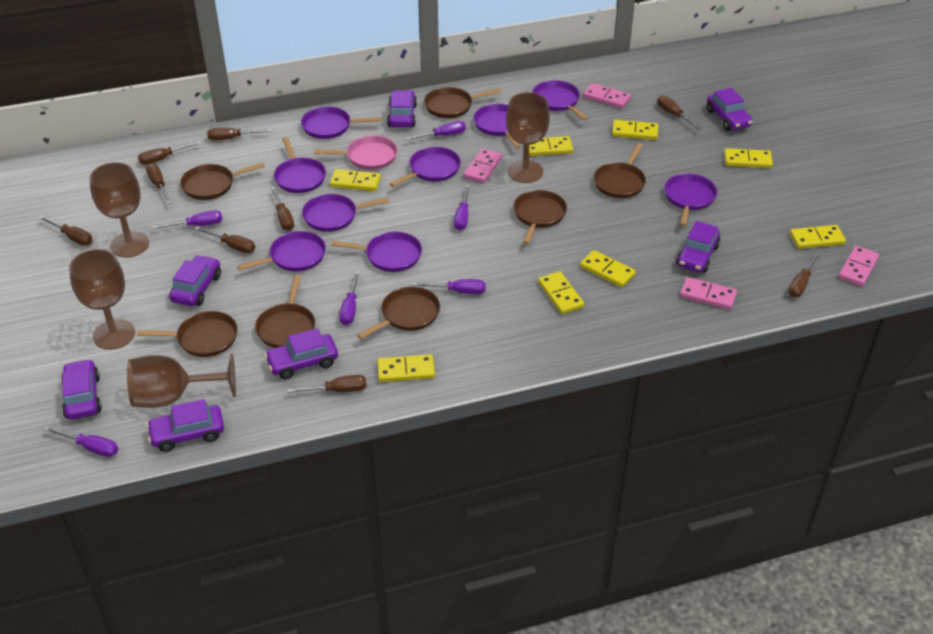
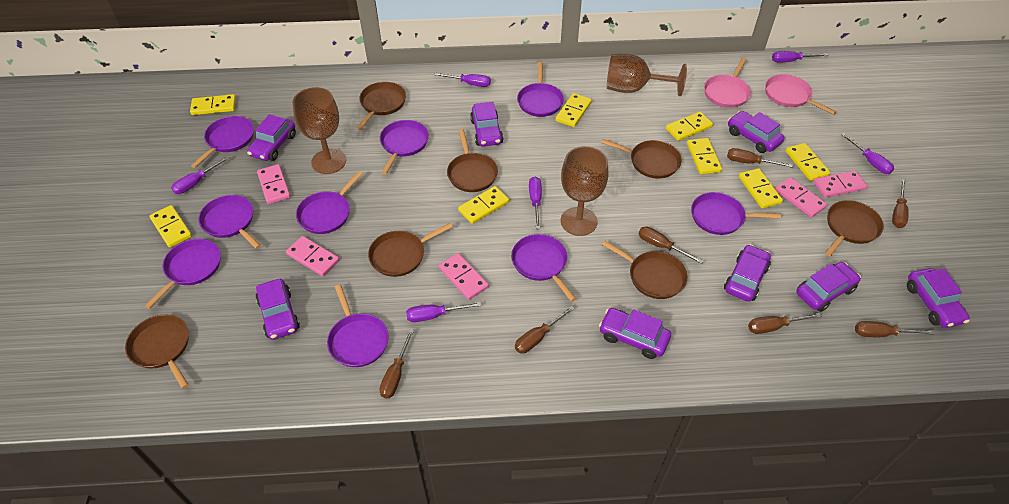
brown goblet: 4 -> 3
brown screwdriver: 9 -> 7
pink domino: 4 -> 5
pink pan: 1 -> 2
purple car: 7 -> 8

